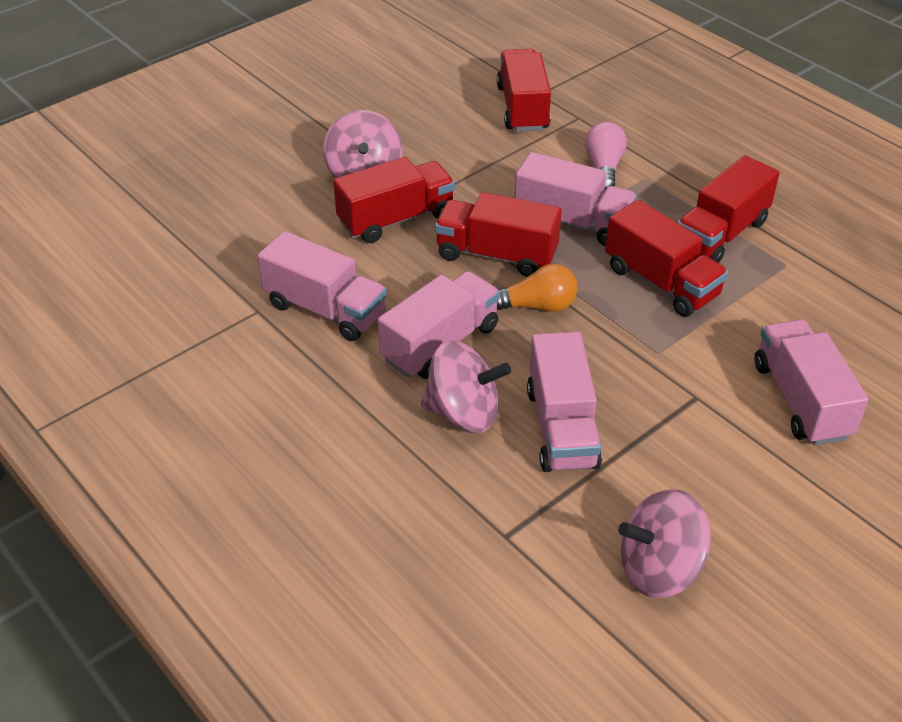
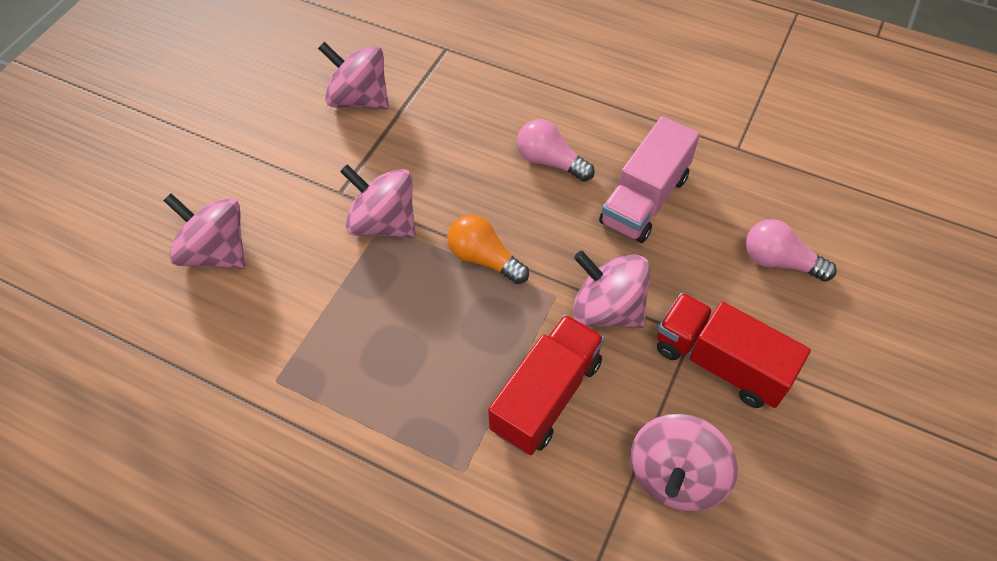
pink light bulb: 1 -> 2
pink spinning top: 3 -> 5
pink truck: 5 -> 1
red truck: 5 -> 2

